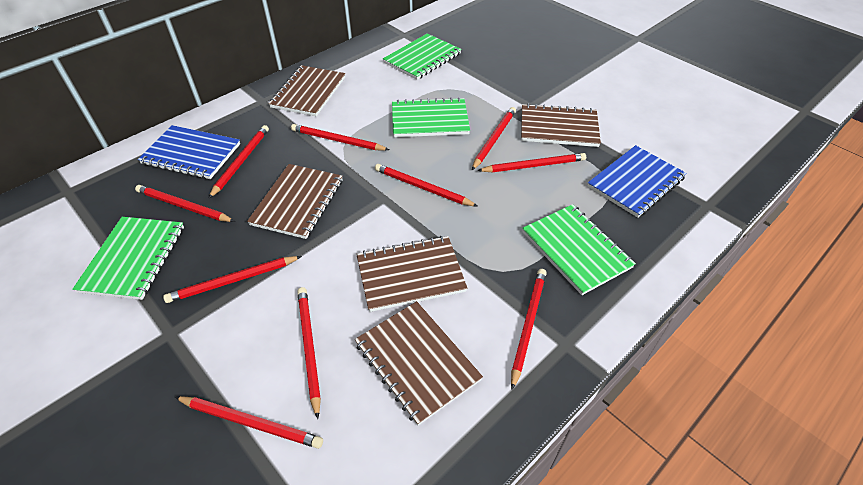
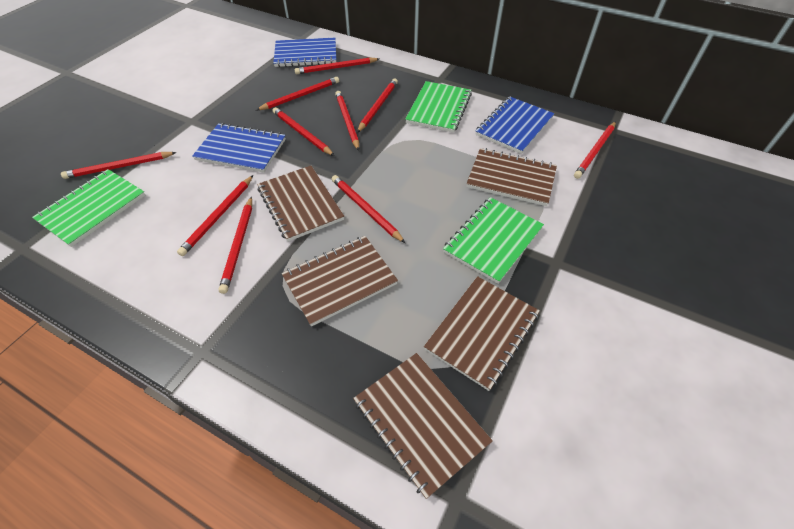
blue notebook: 2 -> 3
green notebook: 4 -> 3

